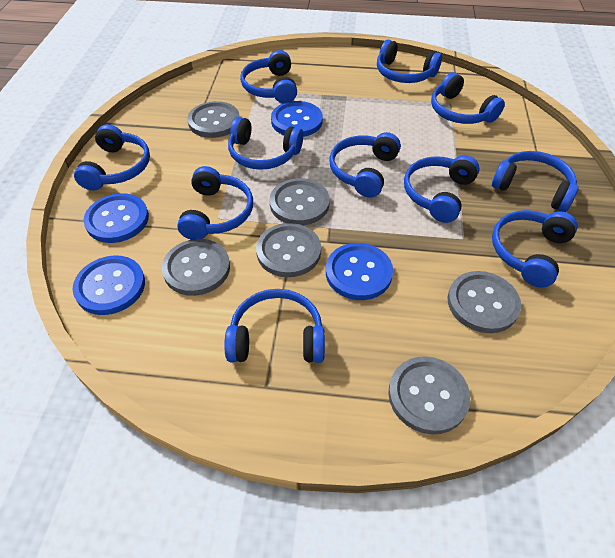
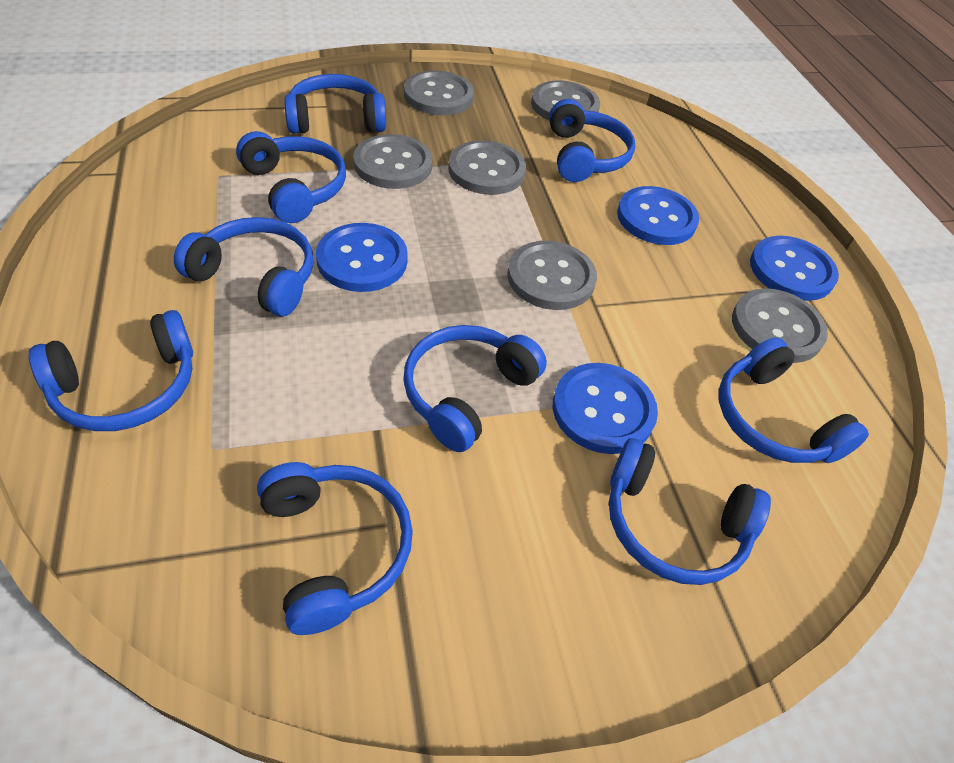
blue headphones: 11 -> 9

